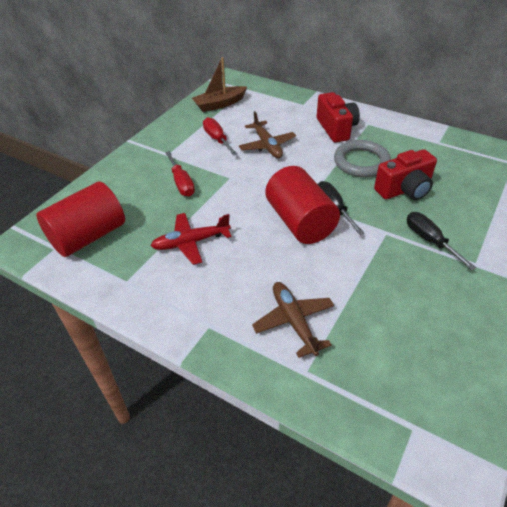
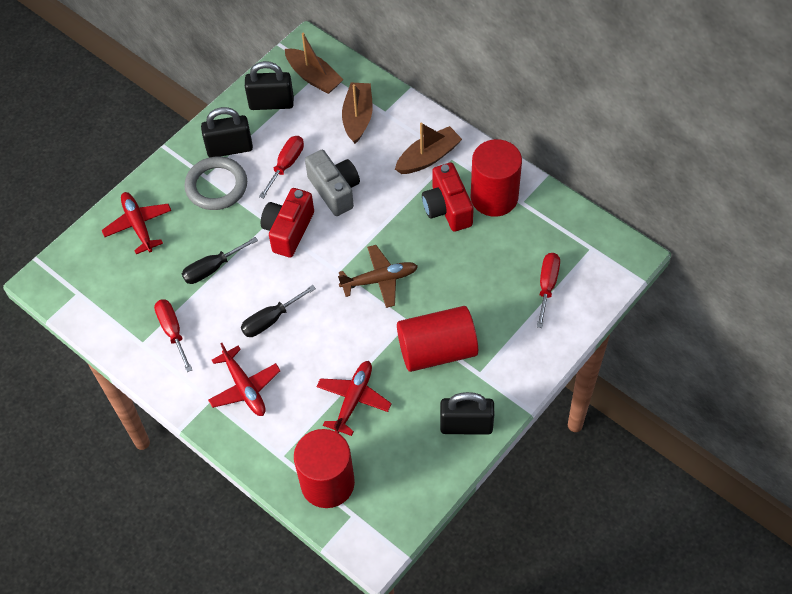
black padlock: 0 -> 3
brown boat: 1 -> 3
brown plane: 2 -> 1
grey camera: 0 -> 1
red cylinder: 2 -> 3
red plane: 1 -> 3
red screwdriver: 2 -> 3

